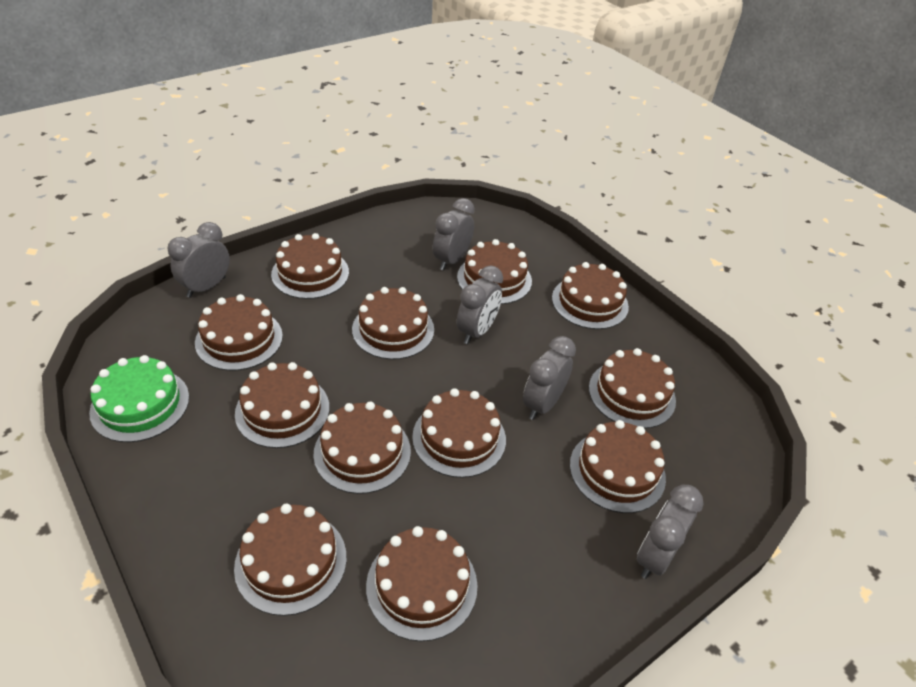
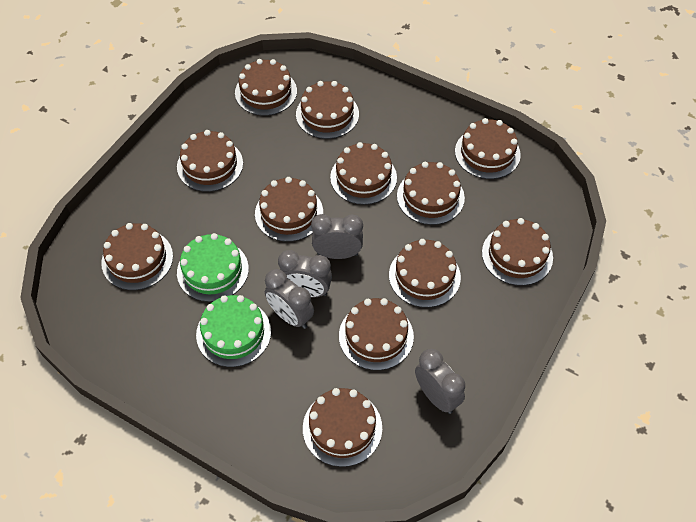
green cake: 1 -> 2
grey clock: 5 -> 4

